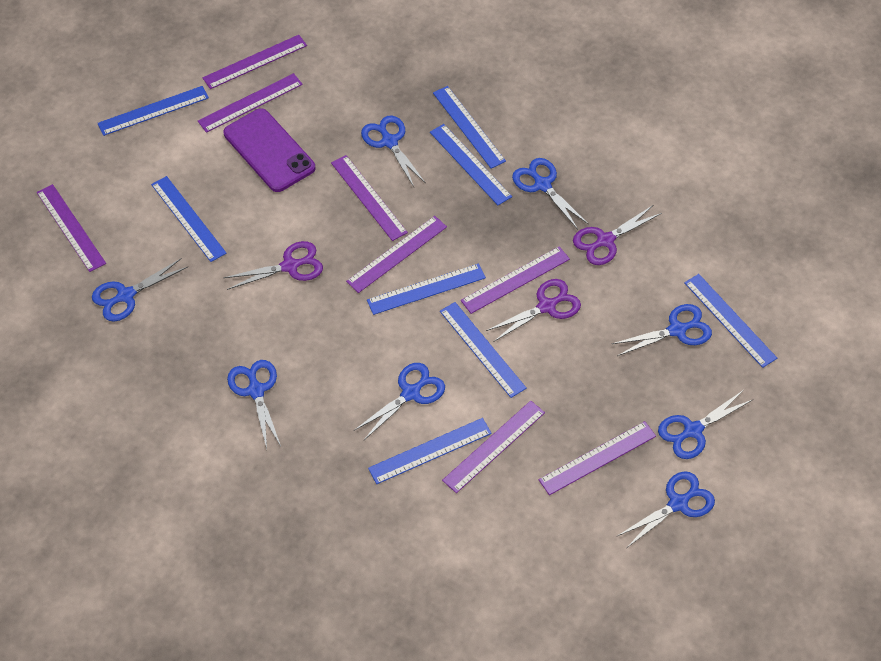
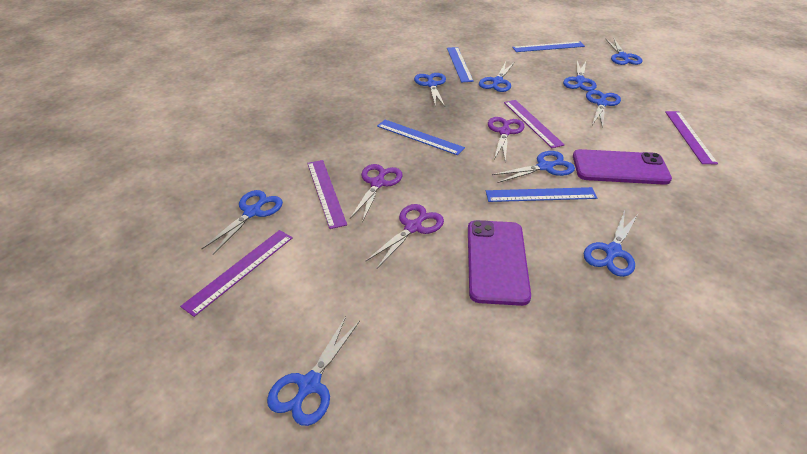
blue ruler: 8 -> 4
blue scissors: 8 -> 9
purple phone: 1 -> 2
purple ruler: 8 -> 4

